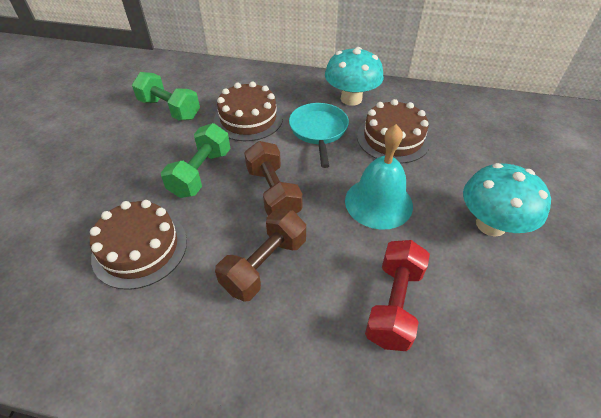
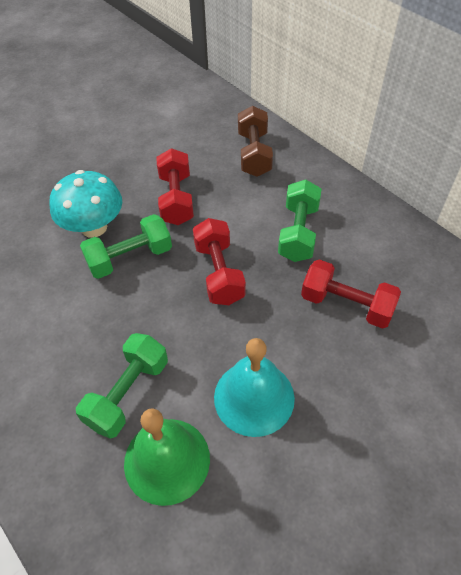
brown cake: 3 -> 0
brown dumbbell: 2 -> 1
green bell: 0 -> 1
green dumbbell: 2 -> 3
red dumbbell: 1 -> 3
turquoise mushroom: 2 -> 1
turquoise pan: 1 -> 0

